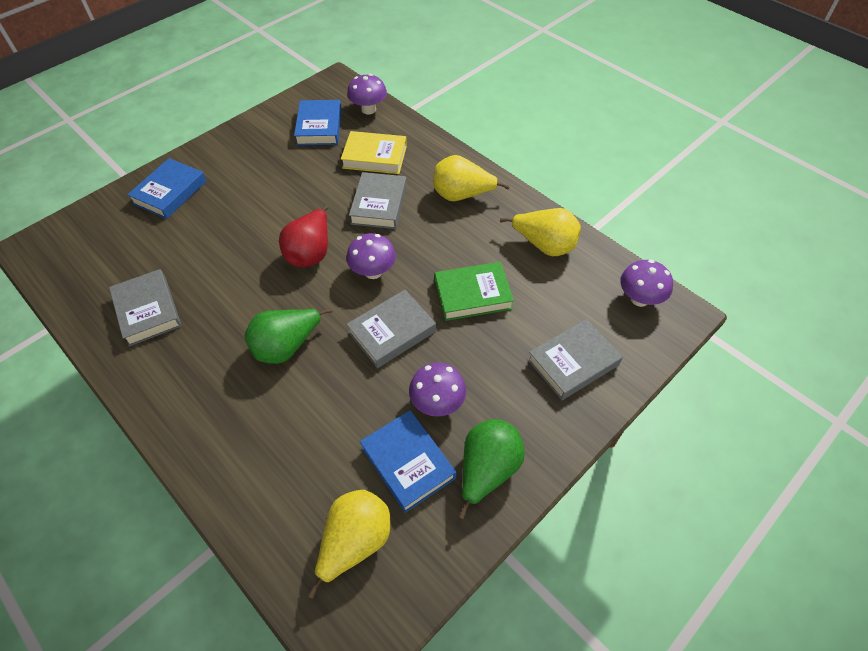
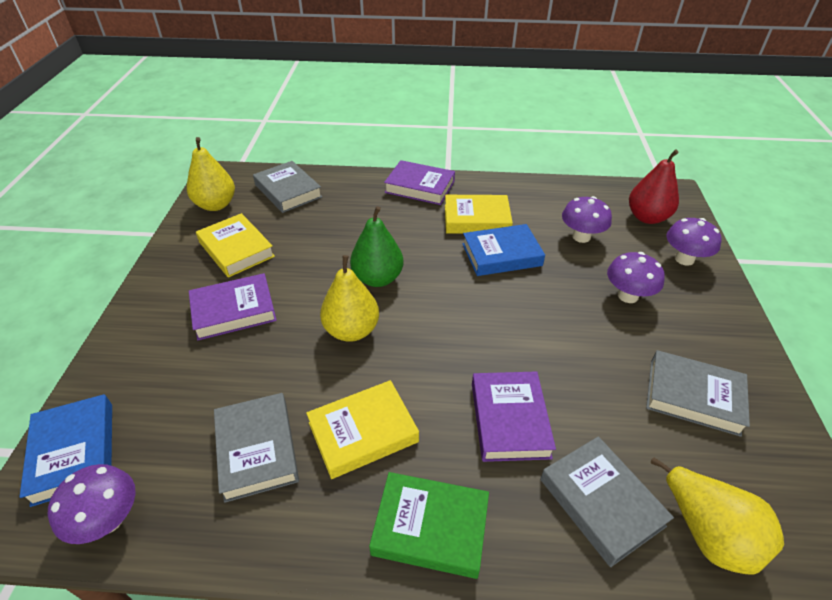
blue book: 3 -> 2
green pear: 2 -> 1
purple book: 0 -> 3
yellow book: 1 -> 3

